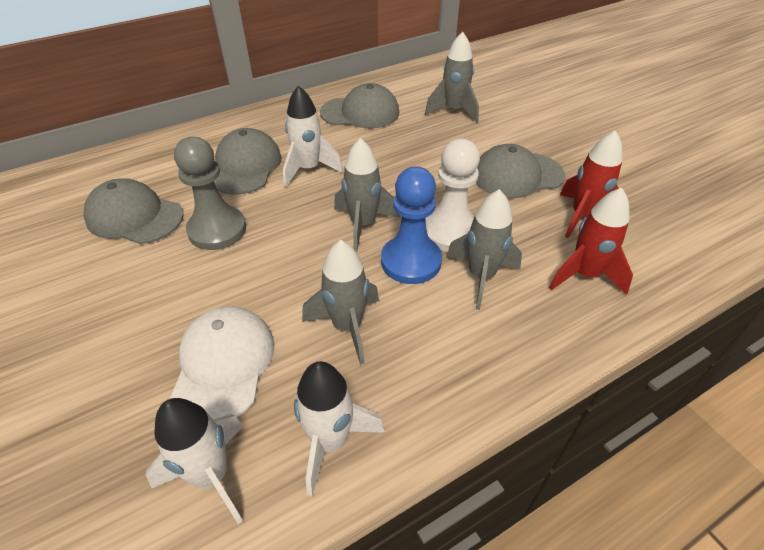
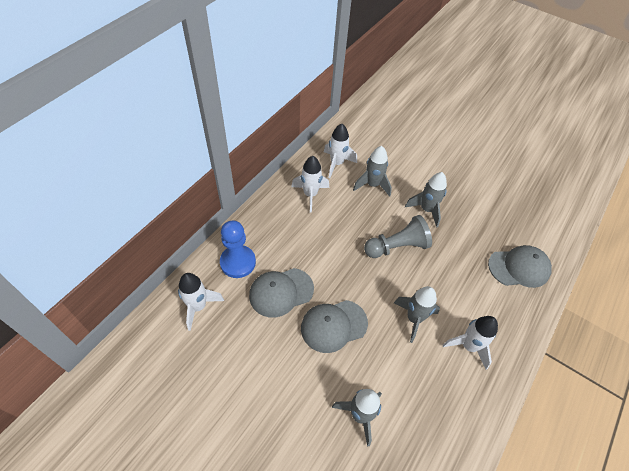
grey cap: 4 -> 3
red rocket: 2 -> 0
white cap: 1 -> 0
white pawn: 1 -> 0
white rocket: 3 -> 4

